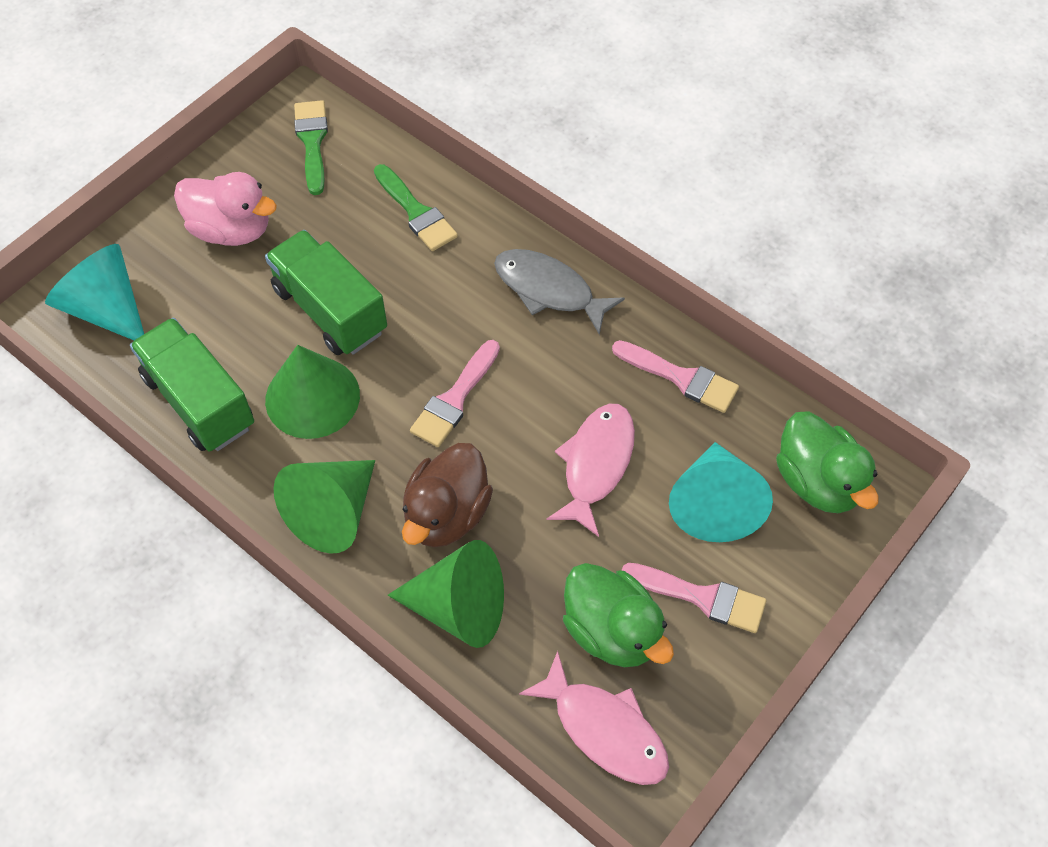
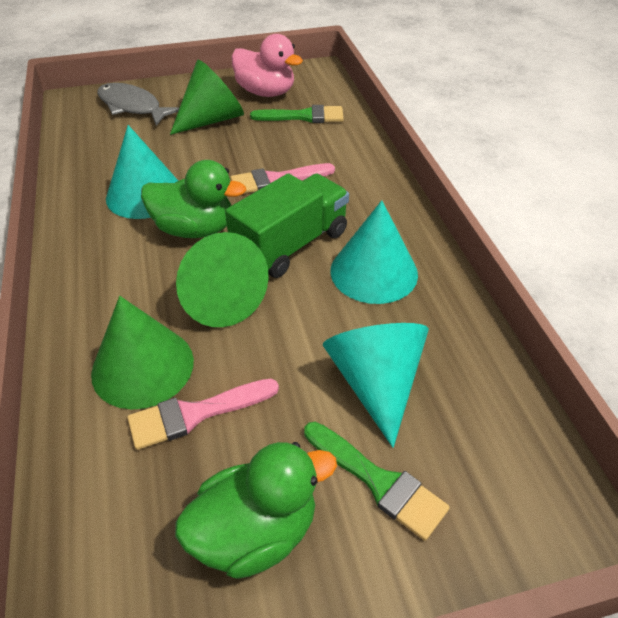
brown duck: 1 -> 0
green truck: 2 -> 1
pink brush: 3 -> 2
pink fish: 2 -> 0
turquoise cone: 2 -> 3

